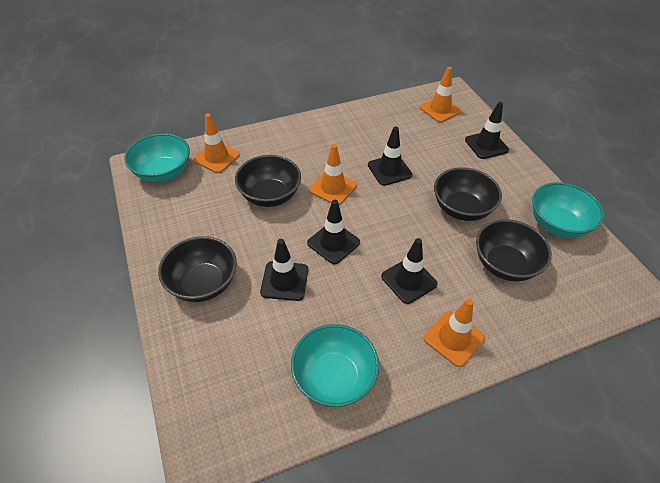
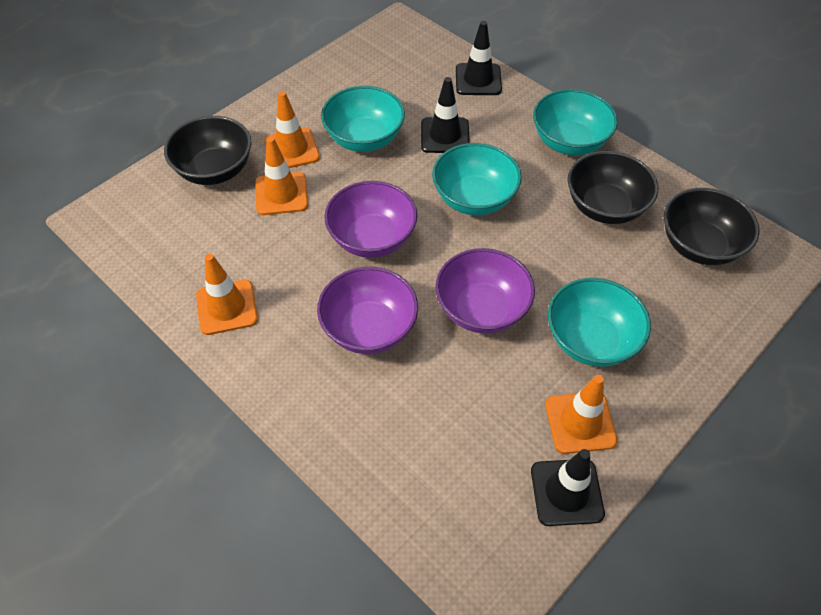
black bowl: 4 -> 3
black traffic cone: 5 -> 3
purple bowl: 0 -> 3
turquoise bowl: 3 -> 4

